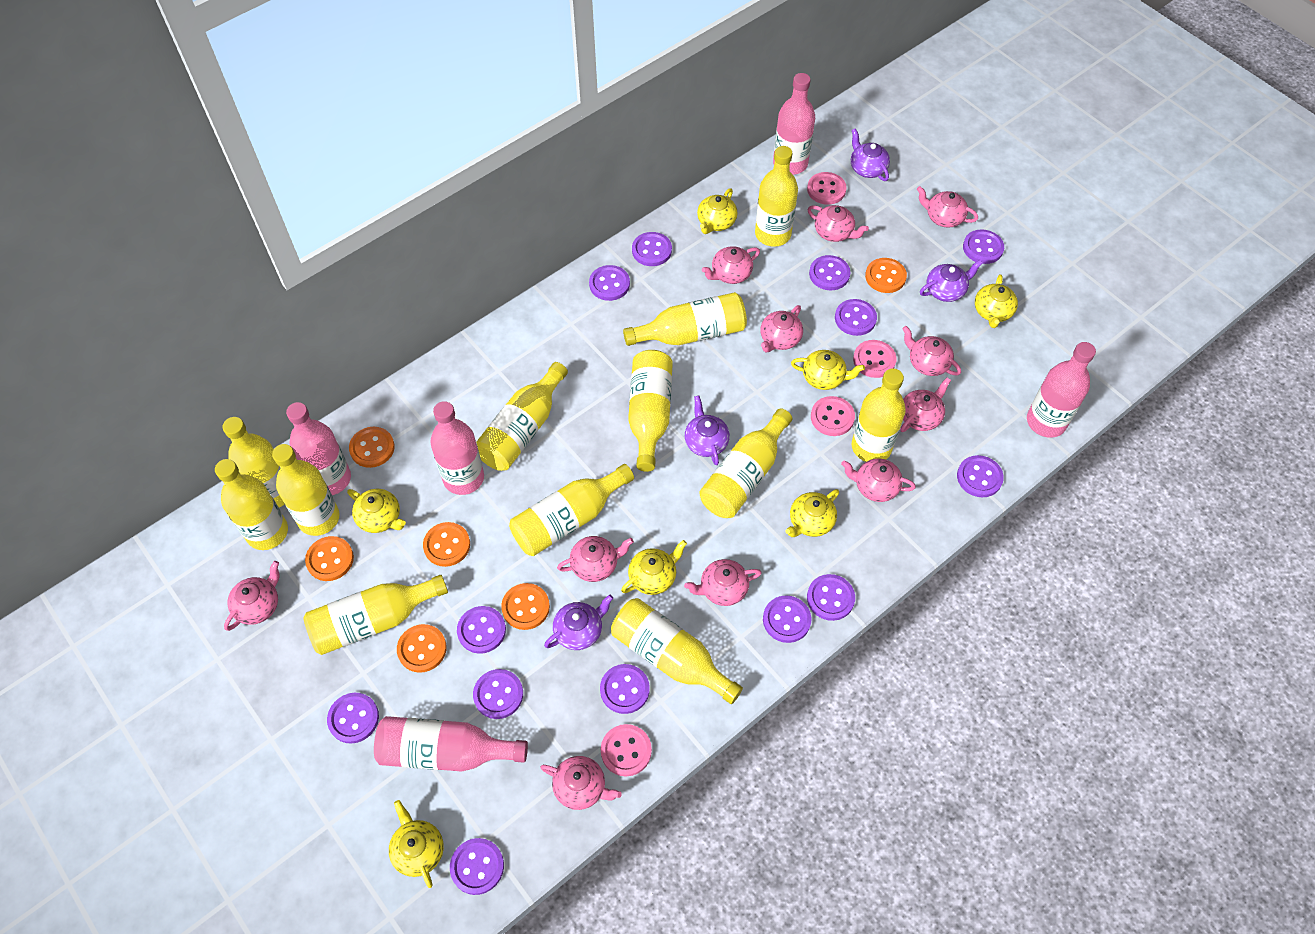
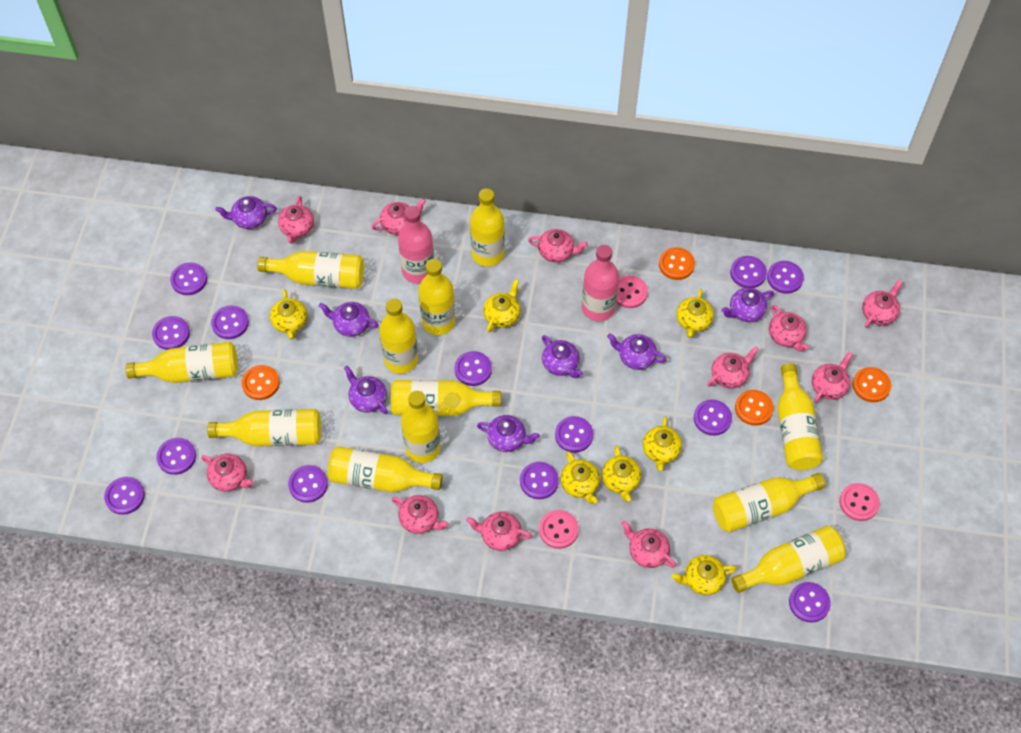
orange button: 6 -> 4
pink bottle: 5 -> 2
pink button: 4 -> 3
purple teapot: 4 -> 7

